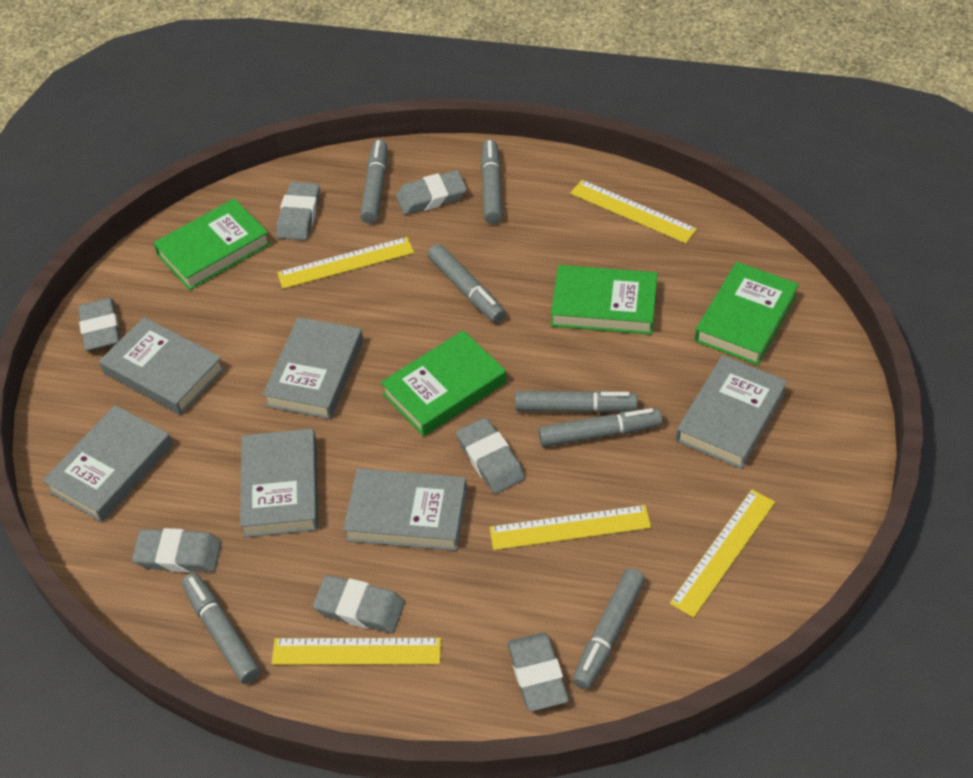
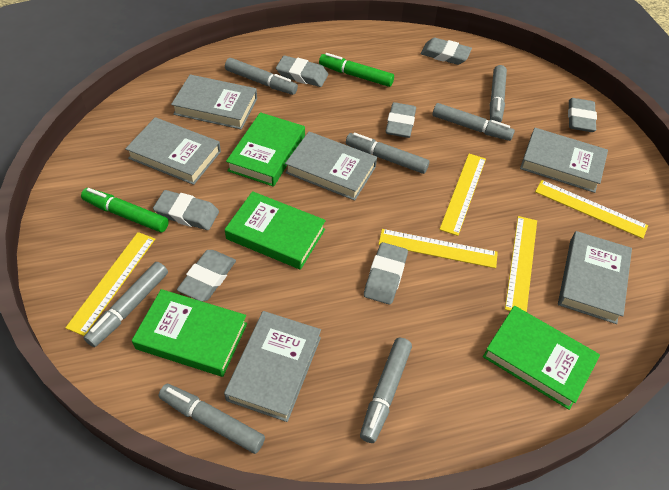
green marker: 0 -> 2

